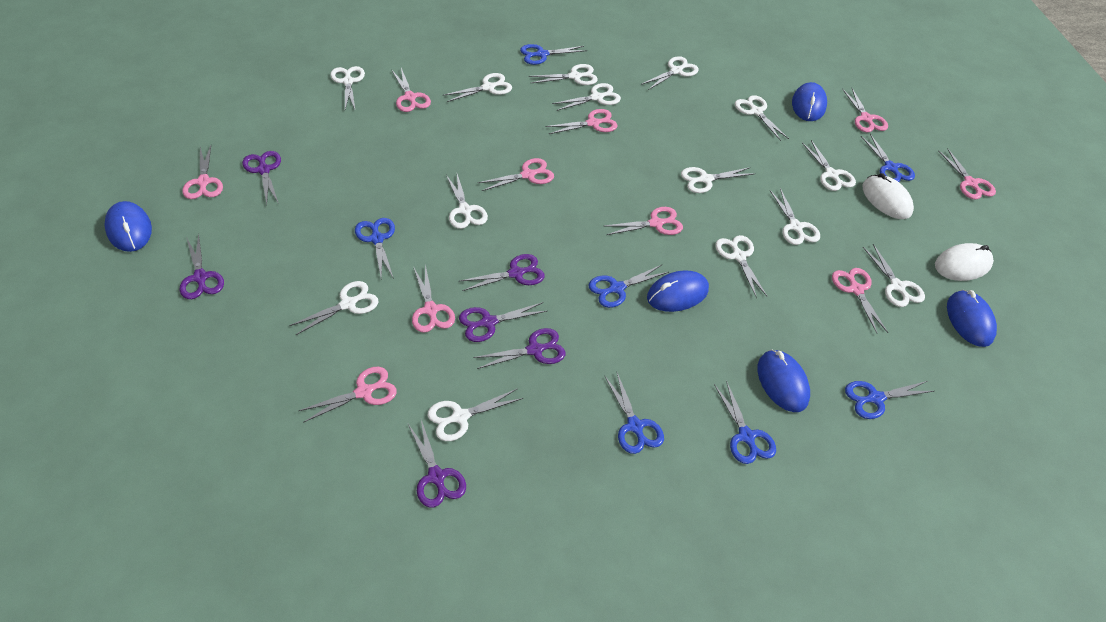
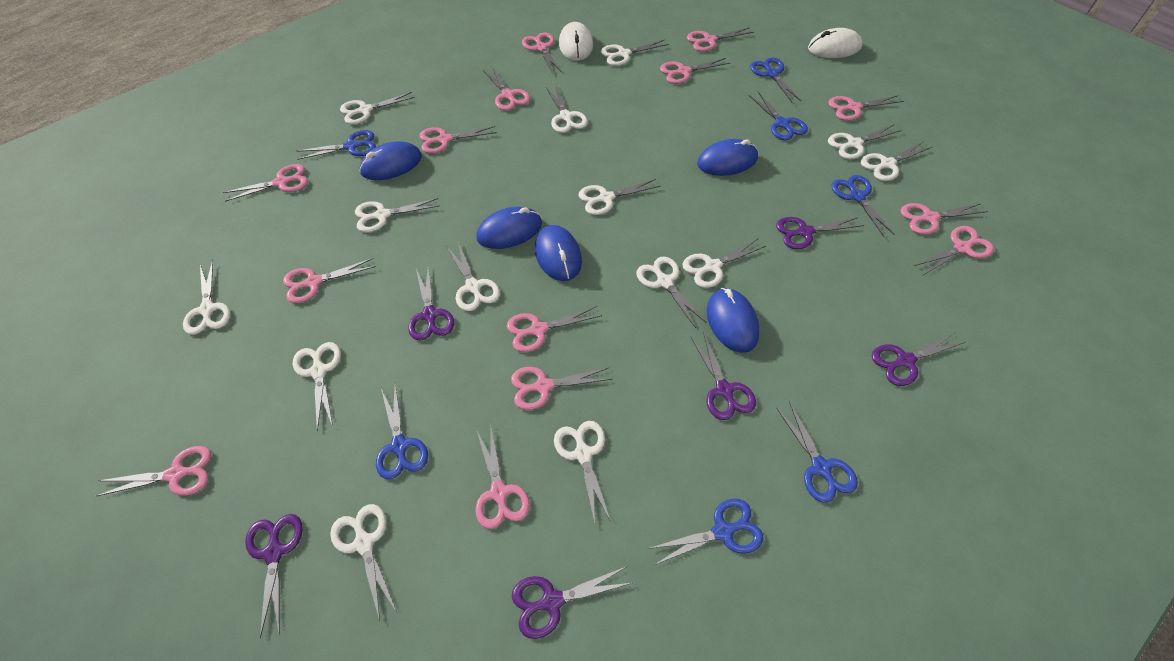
pink scissors: 10 -> 14

